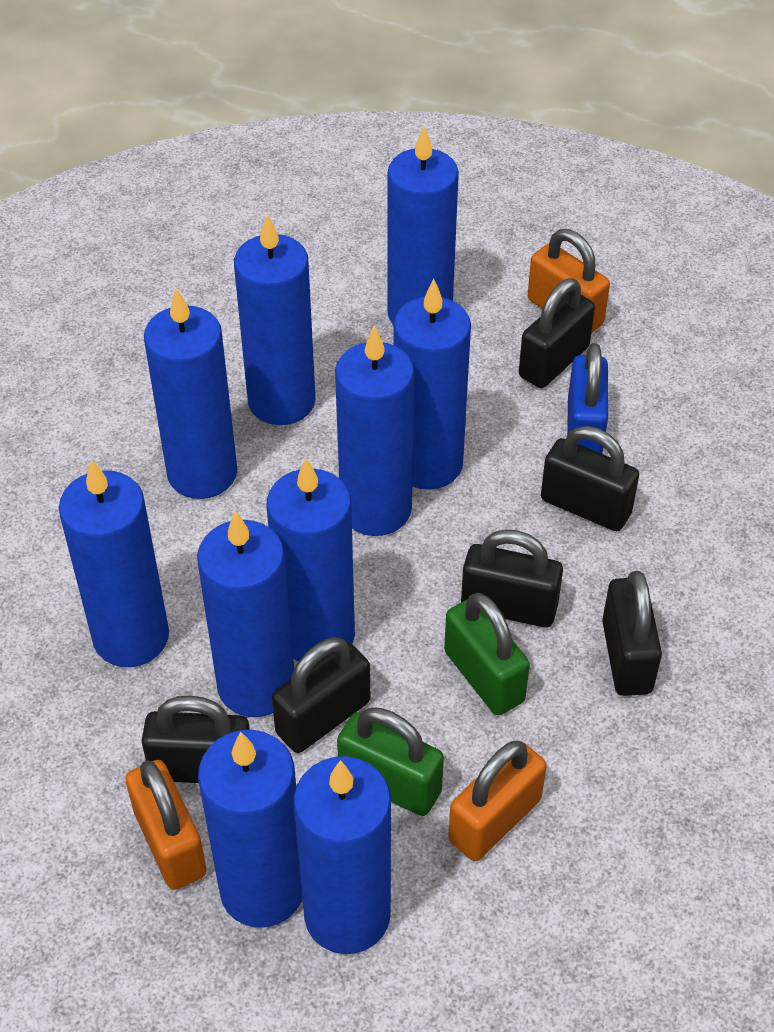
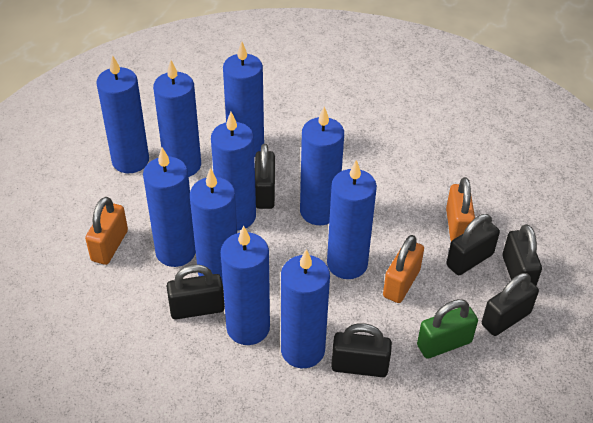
blue padlock: 1 -> 0
green padlock: 2 -> 1

